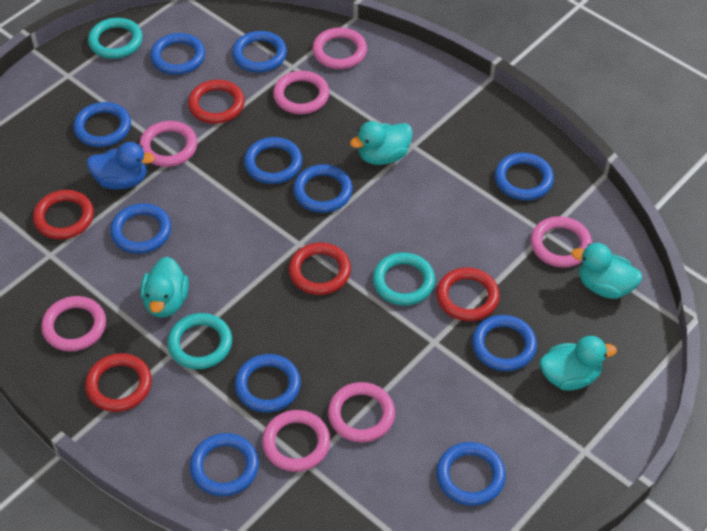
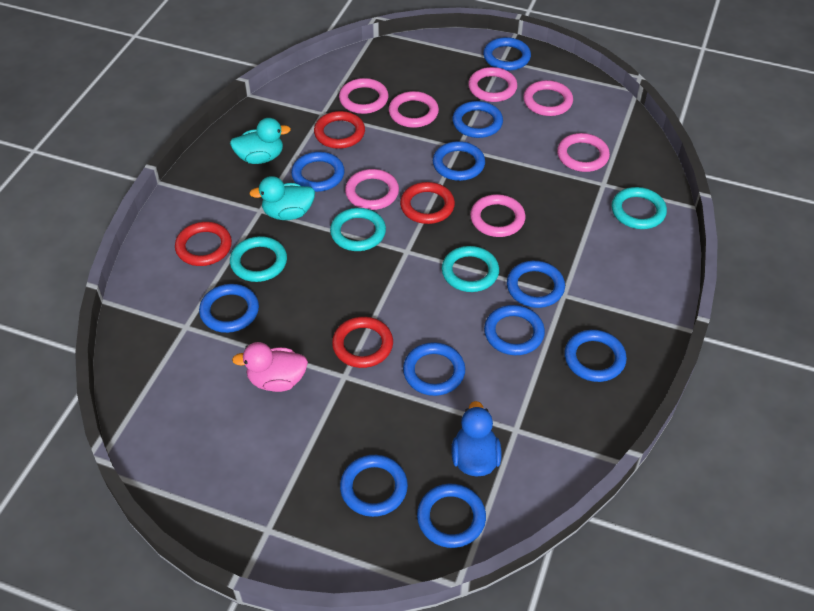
pink duck: 0 -> 1
red ring: 5 -> 4
turquoise duck: 4 -> 2
turquoise ring: 3 -> 4

